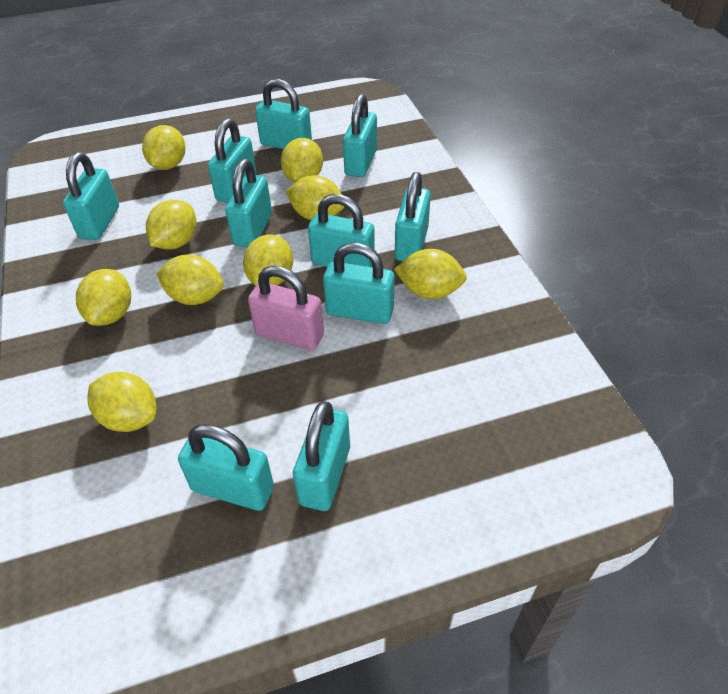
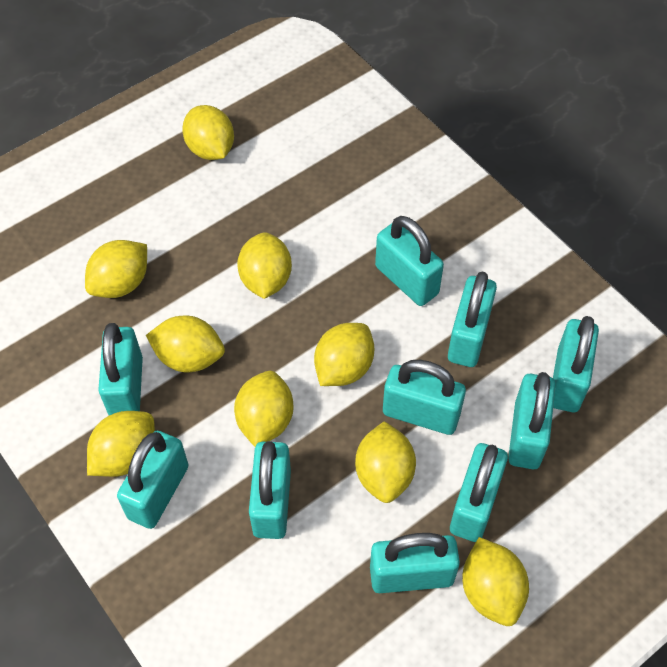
pink padlock: 1 -> 0

